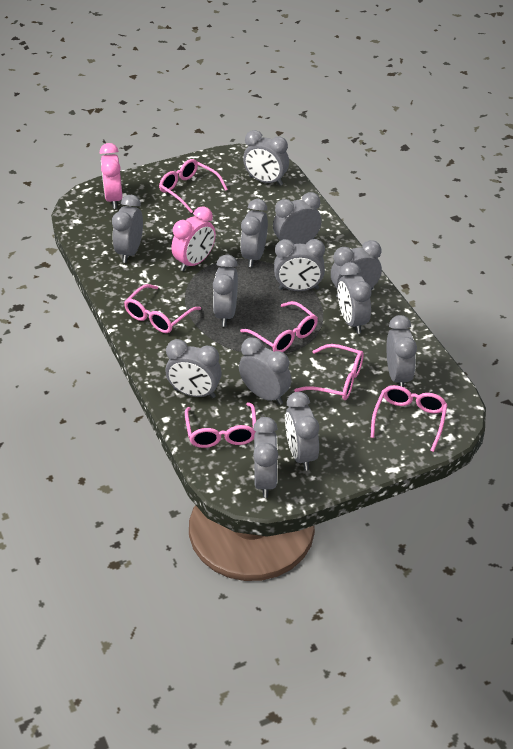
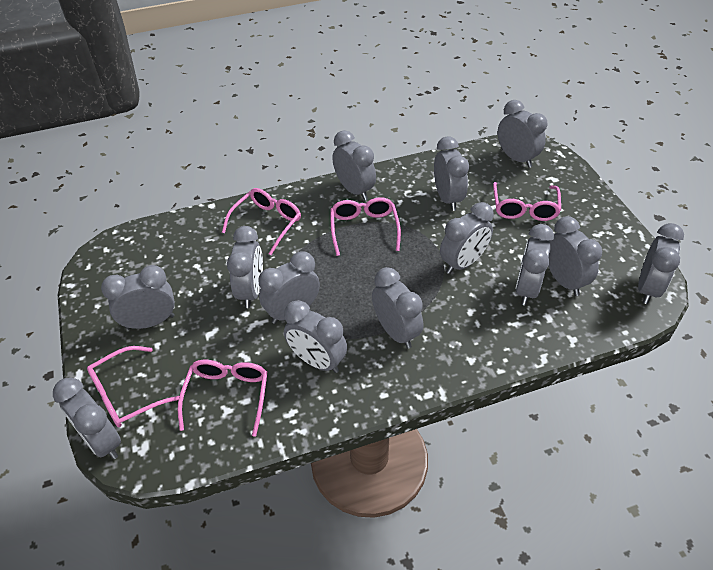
pink clock: 2 -> 0
pink glasses: 6 -> 5

